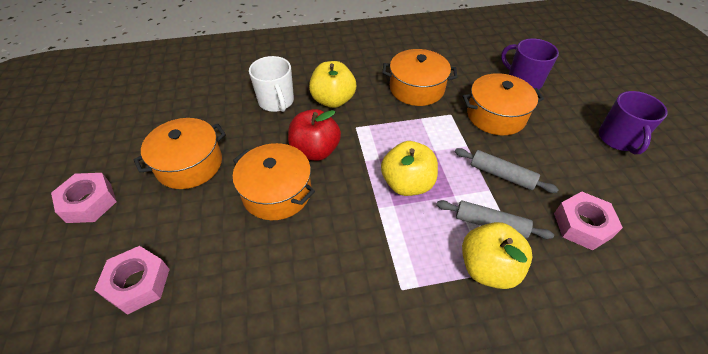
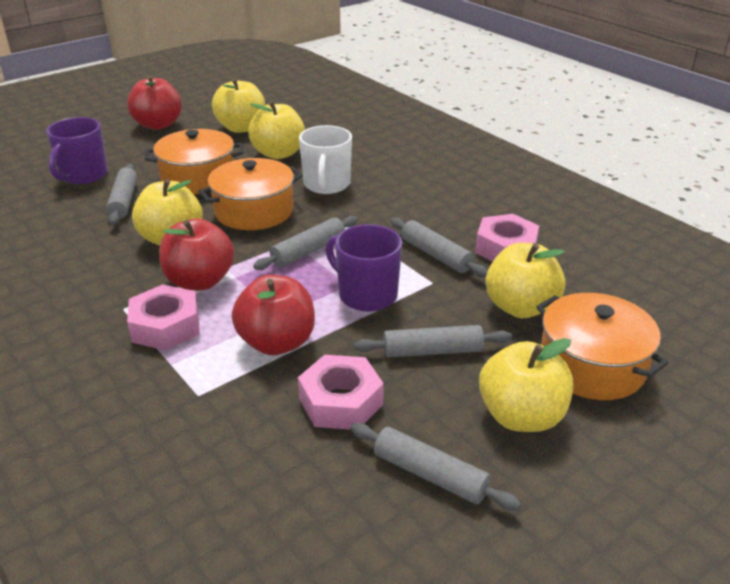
grey rolling pin: 2 -> 5
orange pot: 4 -> 3
red apple: 1 -> 3
yellow apple: 3 -> 5

